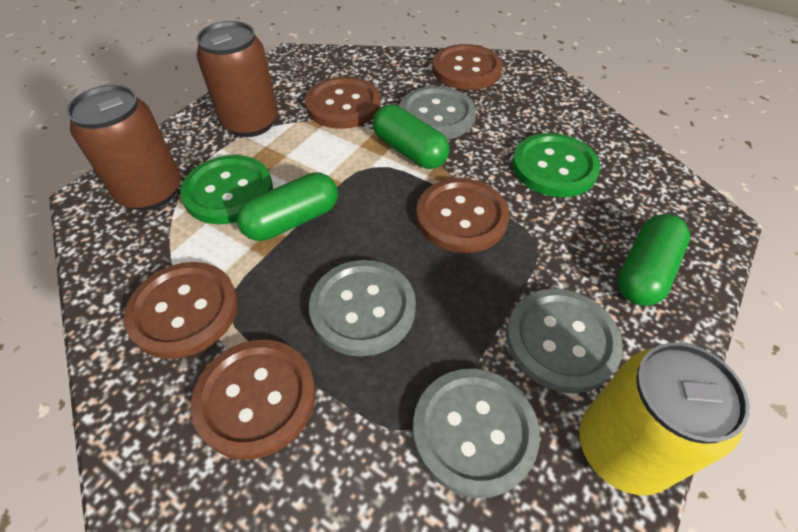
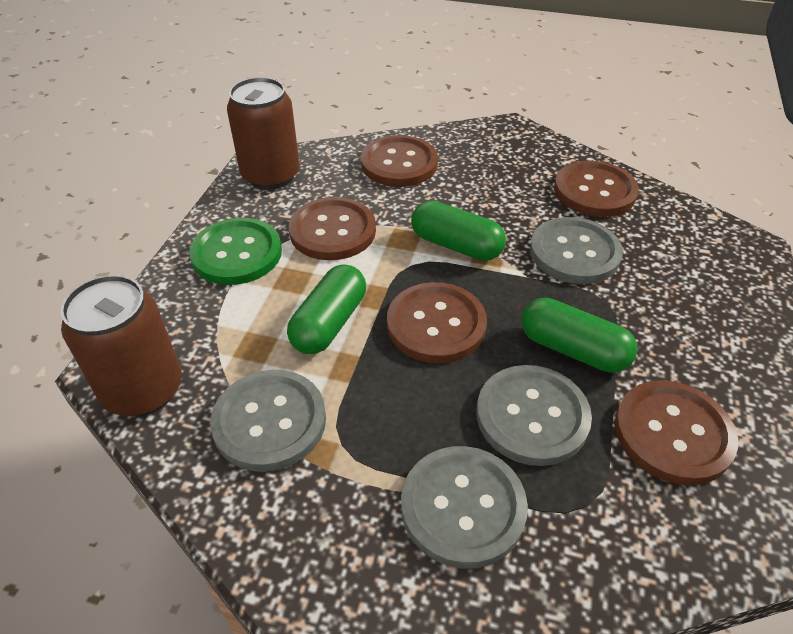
green button: 2 -> 1
yellow can: 1 -> 0

